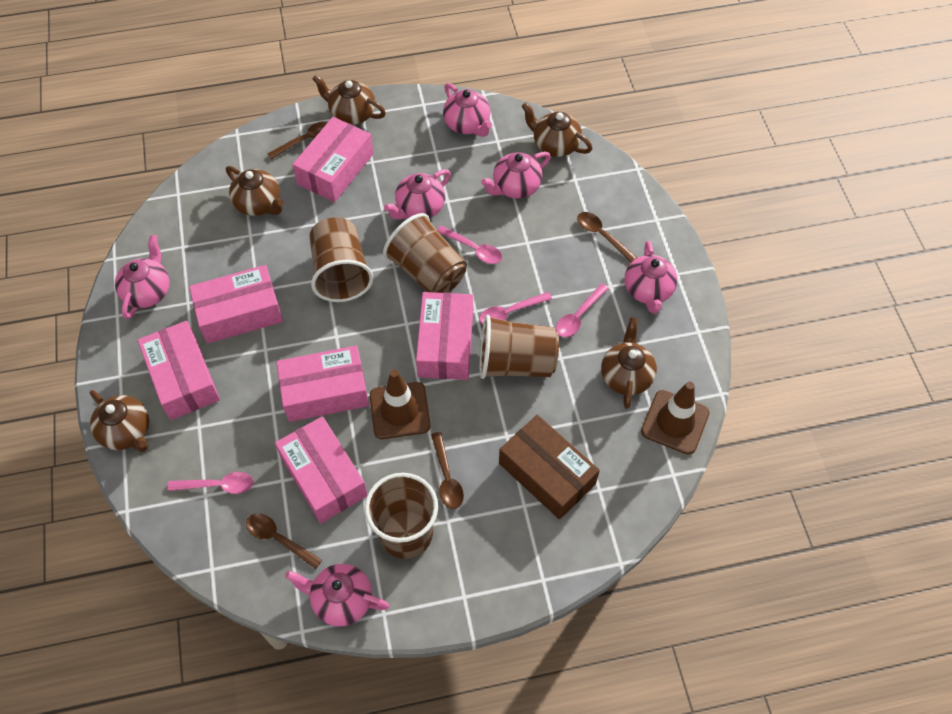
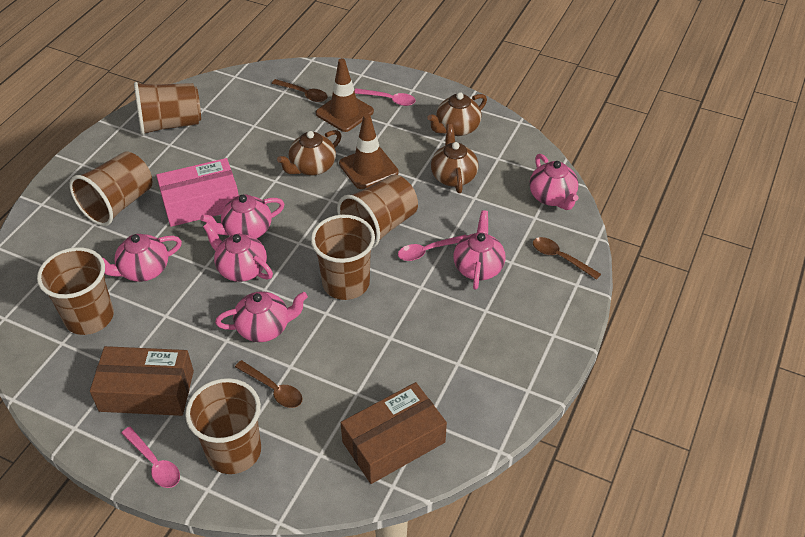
brown box: 1 -> 2
brown cup: 4 -> 6
brown spoon: 4 -> 3
brown teapot: 5 -> 3
pink box: 6 -> 1
pink spoon: 4 -> 3

